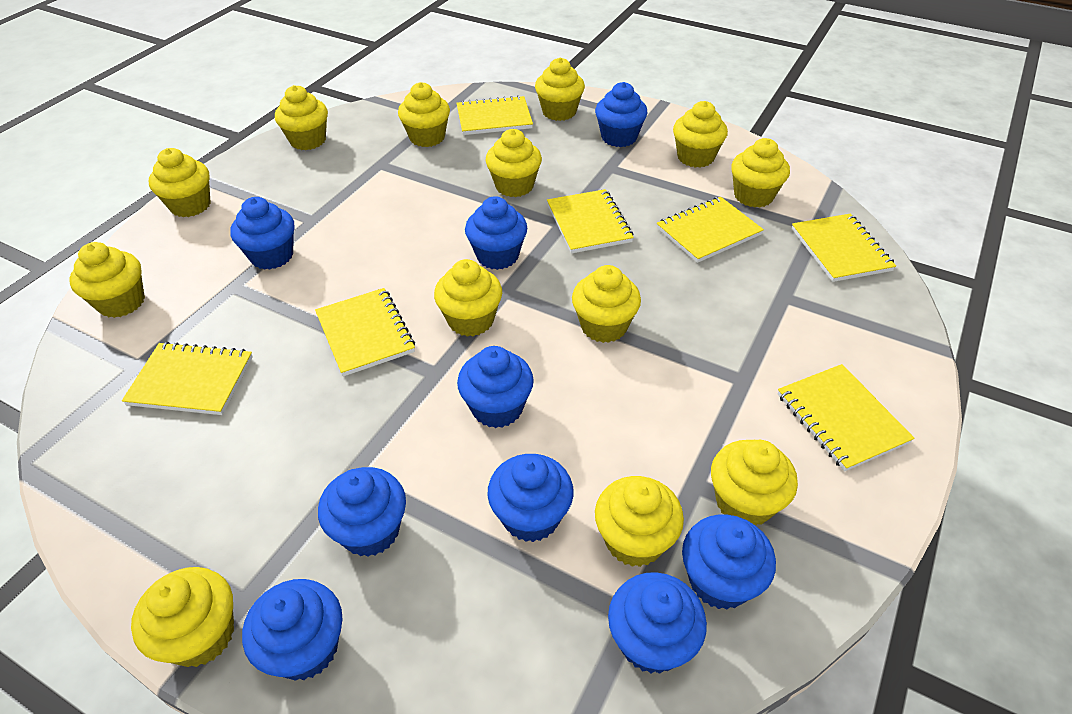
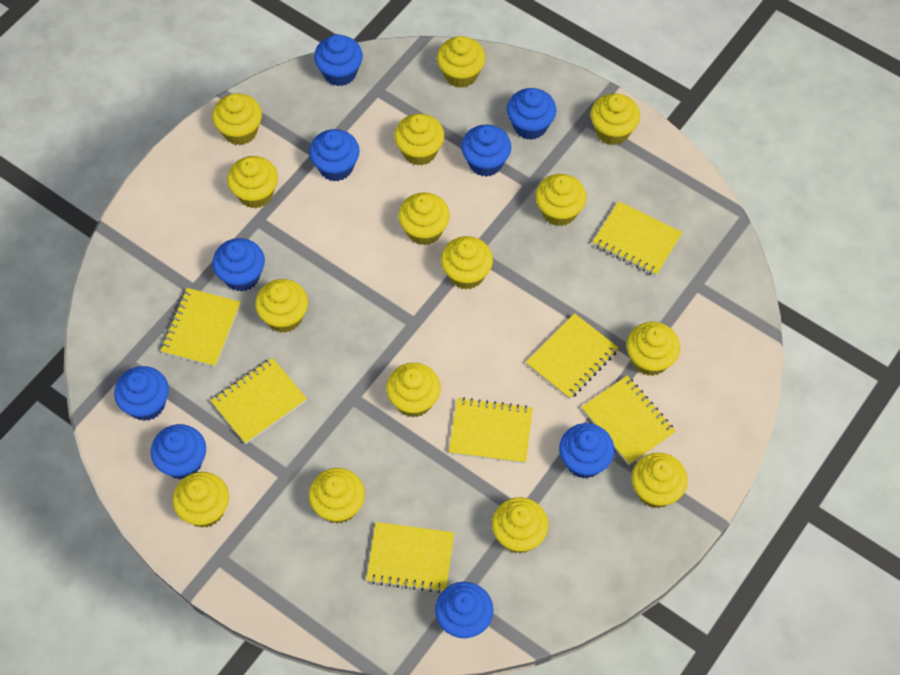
yellow cupcake: 13 -> 15

